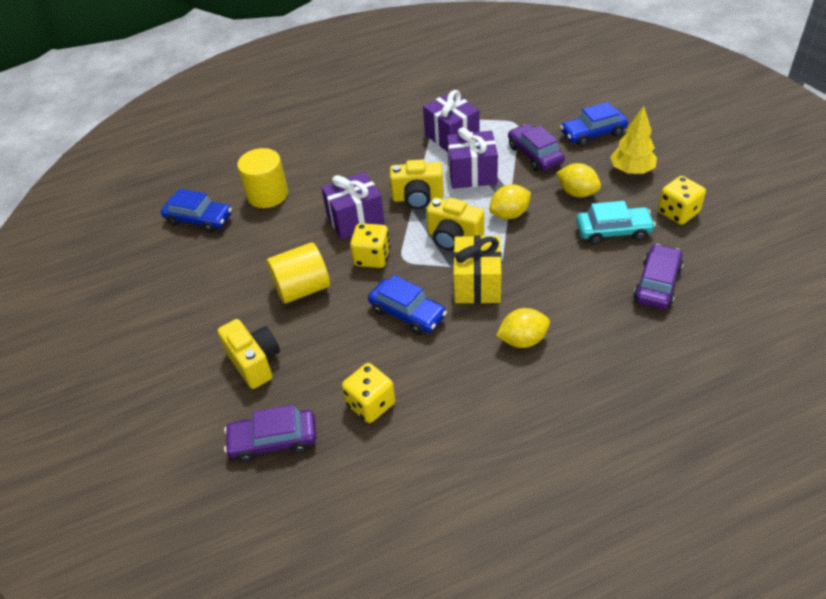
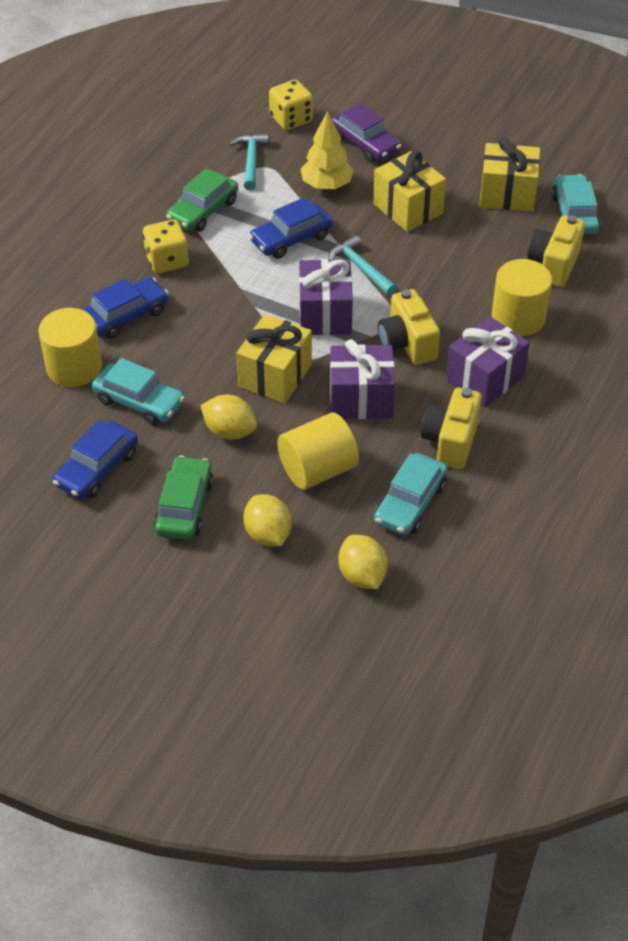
green car: 0 -> 2
purple car: 3 -> 1
turquoise car: 1 -> 3
turquoise hammer: 0 -> 2
yellow cylinder: 2 -> 3
yellow dice: 3 -> 2
yellow gift: 1 -> 3

